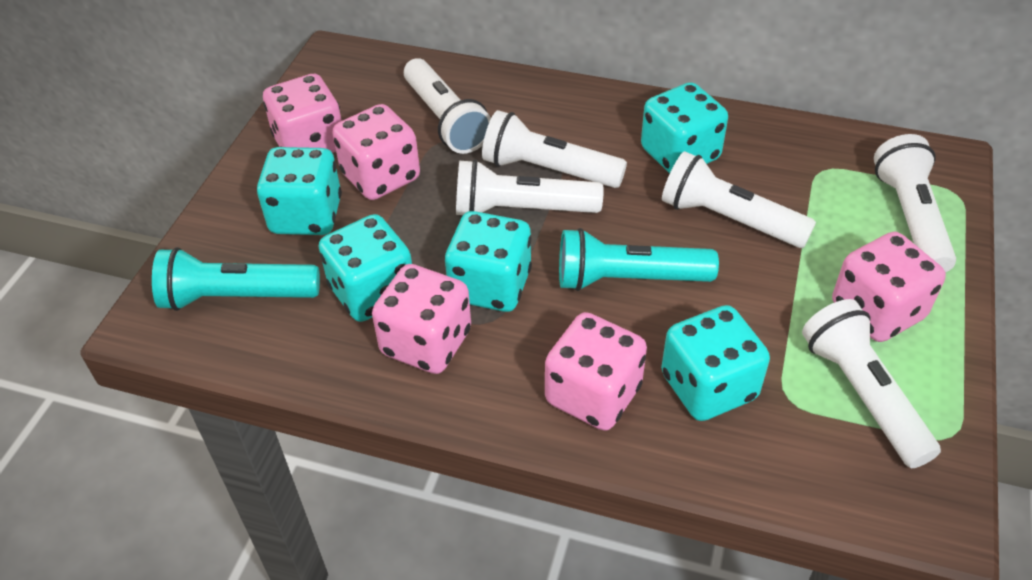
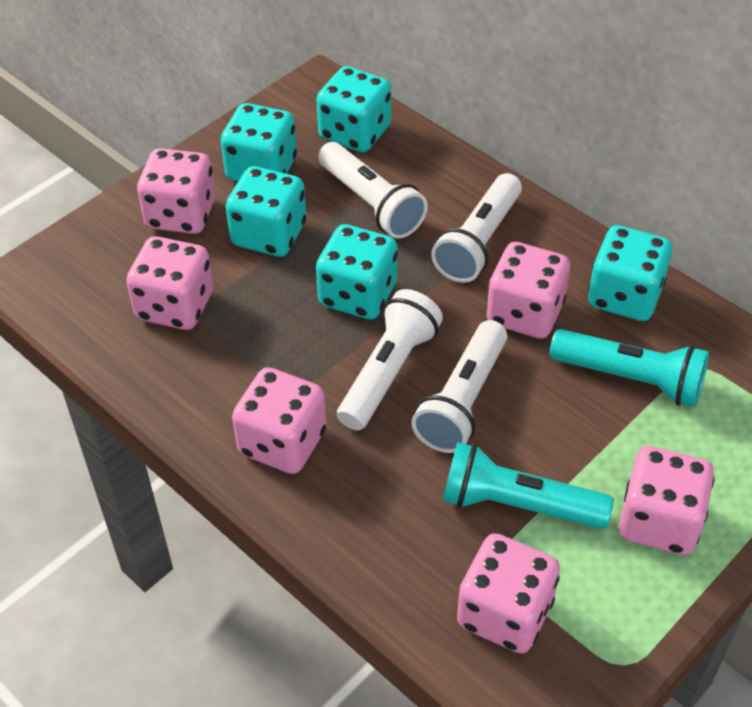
pink dice: 5 -> 6
white flashlight: 6 -> 4

